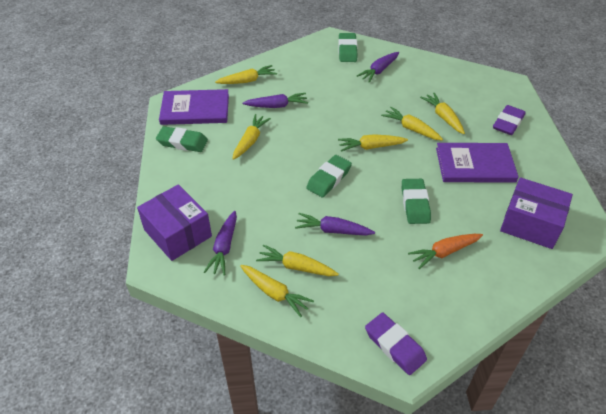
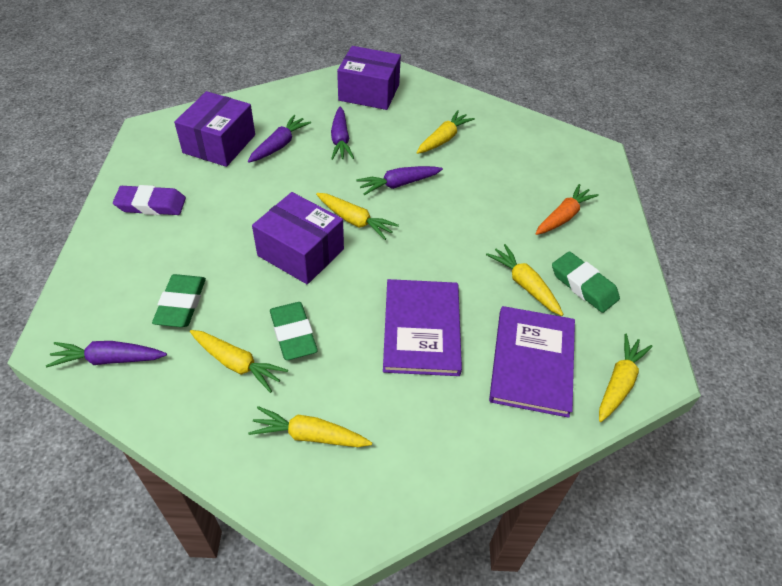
green eraser: 4 -> 3
purple box: 2 -> 3
purple eraser: 2 -> 1
yellow carrot: 7 -> 6

